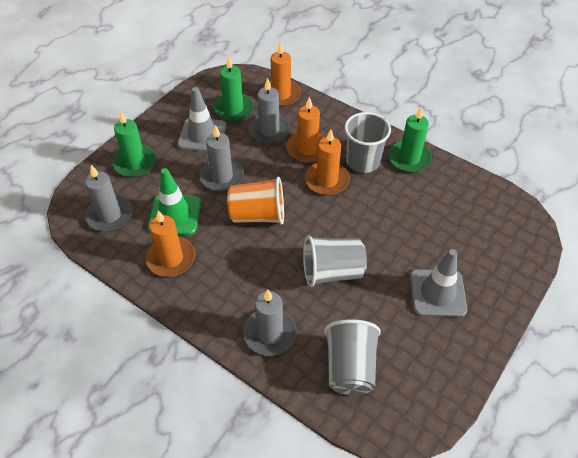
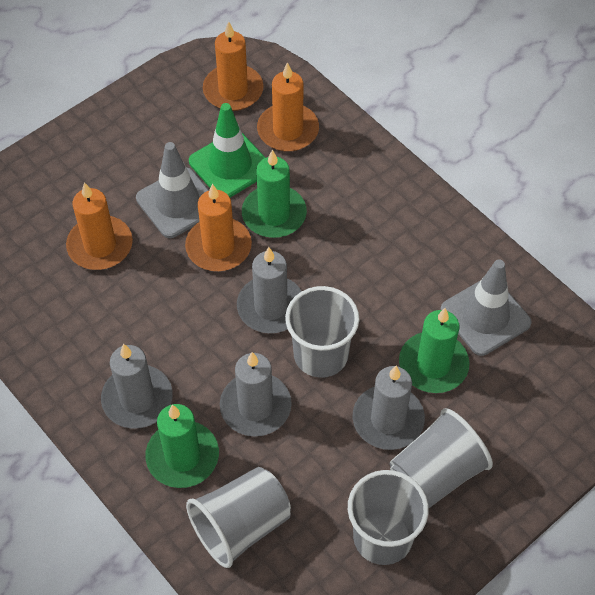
grey cup: 3 -> 4
orange cup: 1 -> 0

